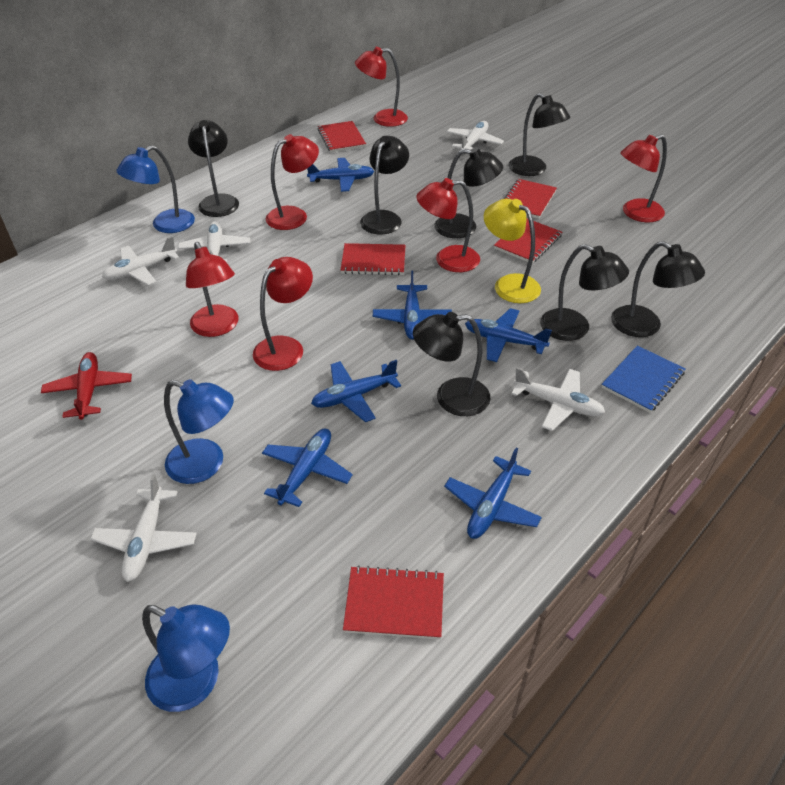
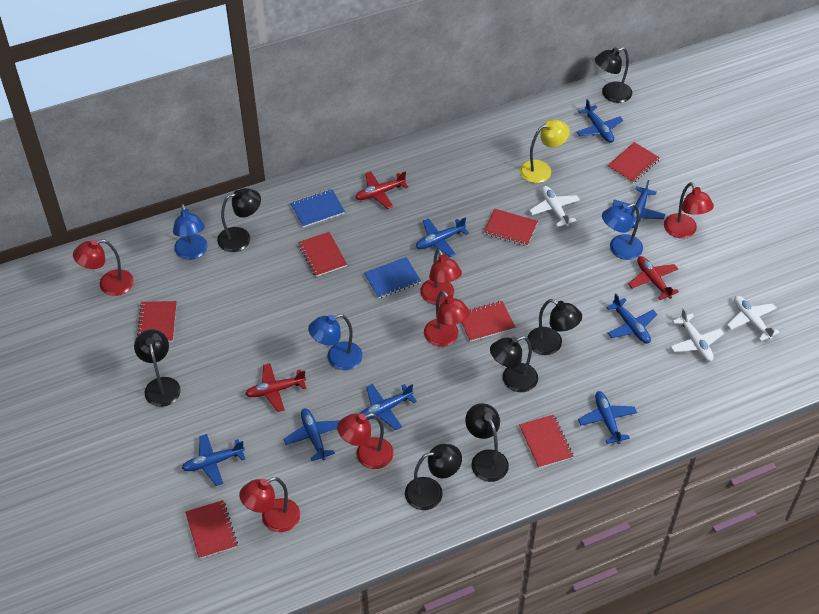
blue notebook: 1 -> 2
blue plane: 6 -> 8
red notebook: 5 -> 7
red plane: 1 -> 3
white plane: 5 -> 3

